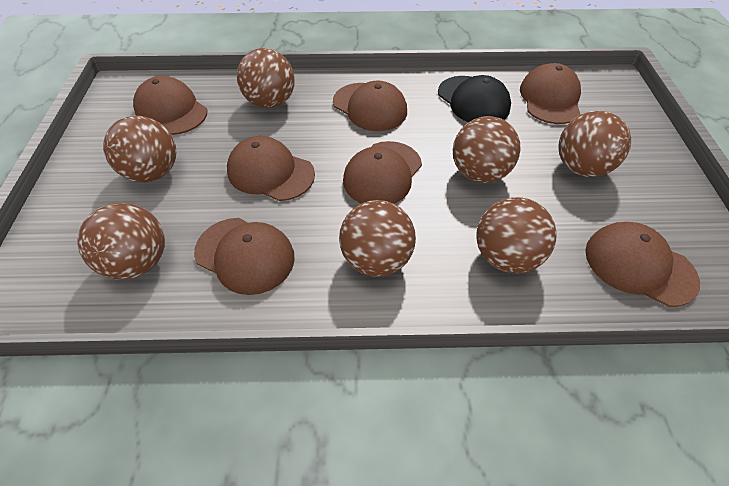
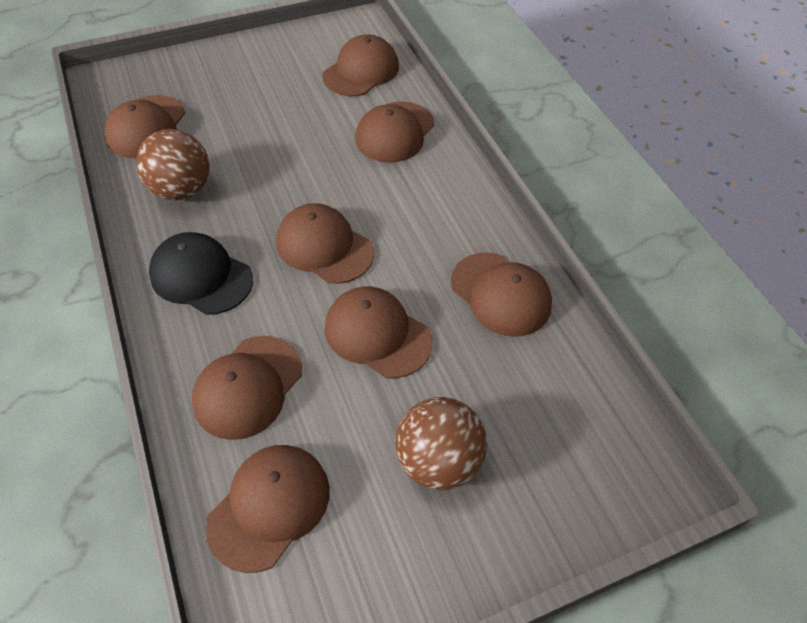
brown ball: 7 -> 2
brown cap: 7 -> 8

